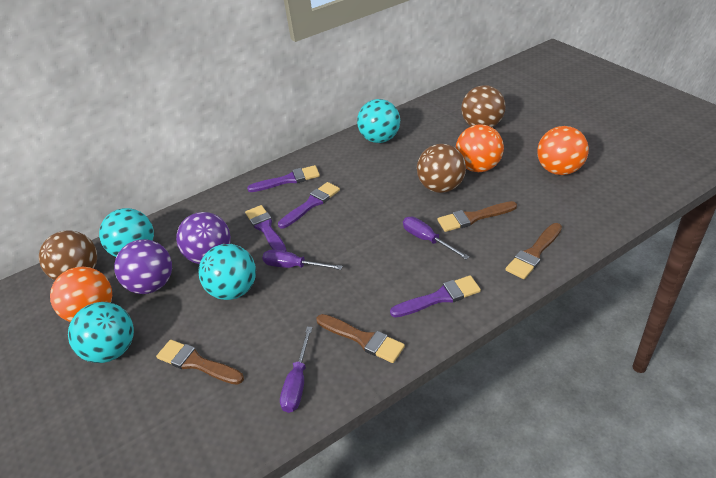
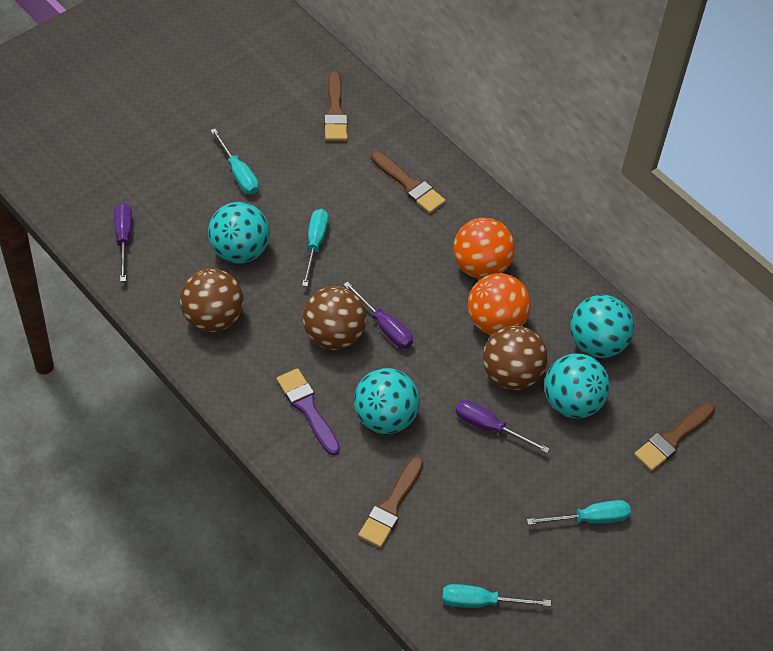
orange ball: 3 -> 2
purple ball: 2 -> 0
purple brush: 4 -> 1
turquoise screwdriver: 0 -> 4

